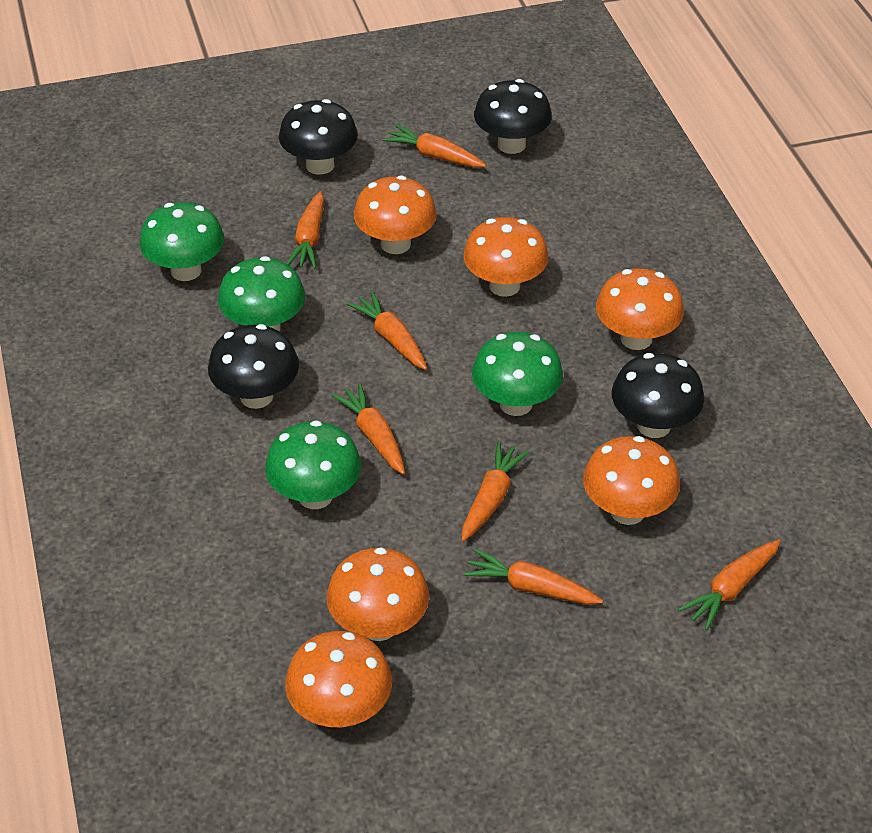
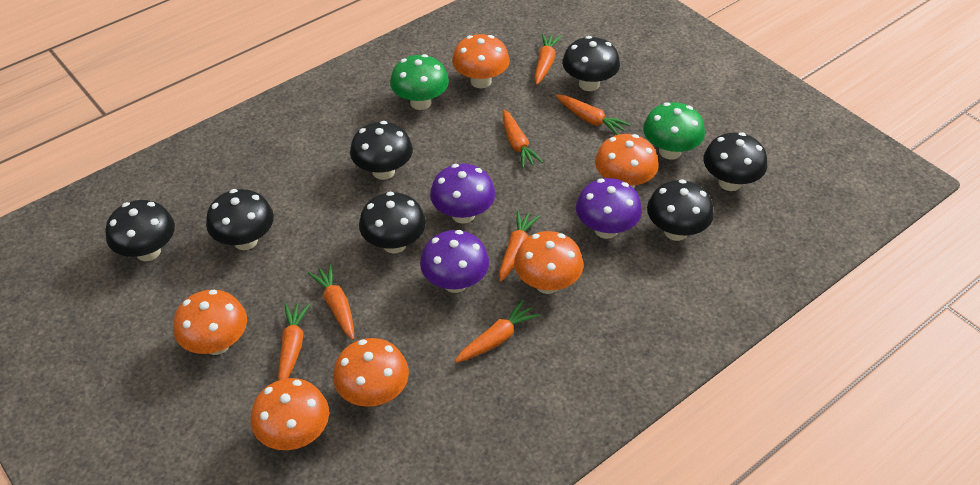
black mushroom: 4 -> 7
green mushroom: 4 -> 2
purple mushroom: 0 -> 3

